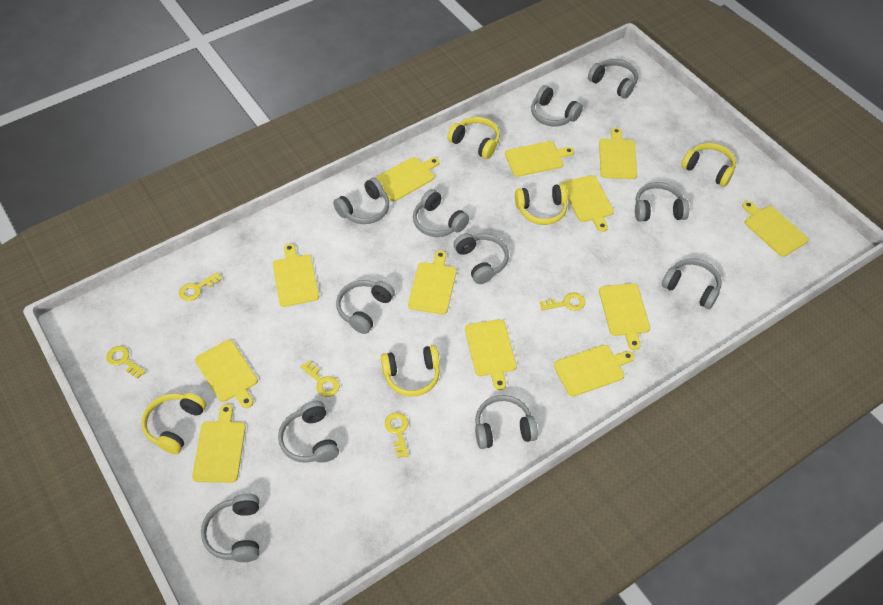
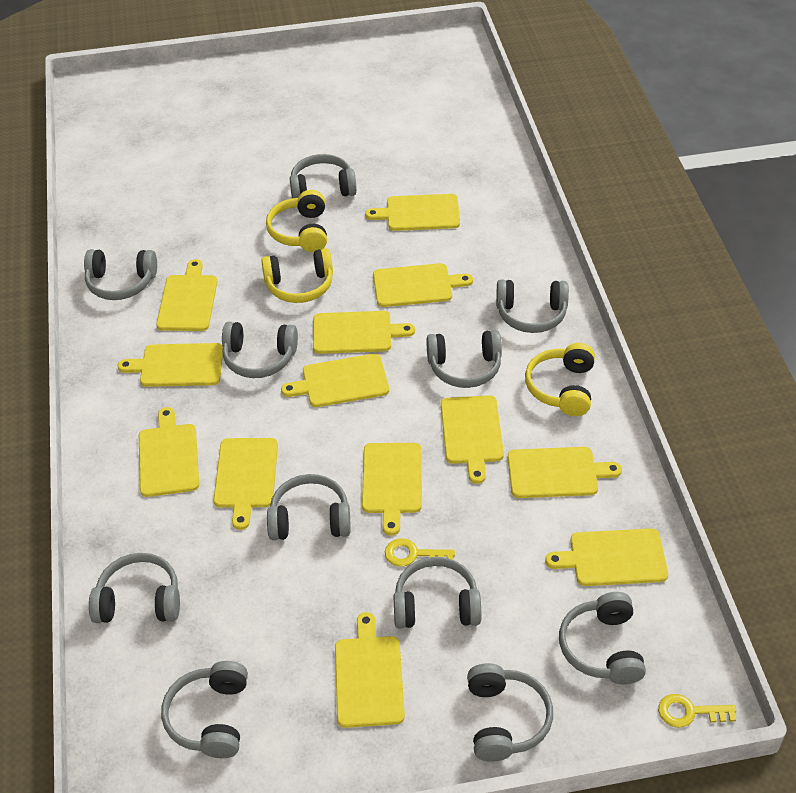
yellow cutting board: 12 -> 13
yellow headphones: 5 -> 3
yellow key: 5 -> 2

